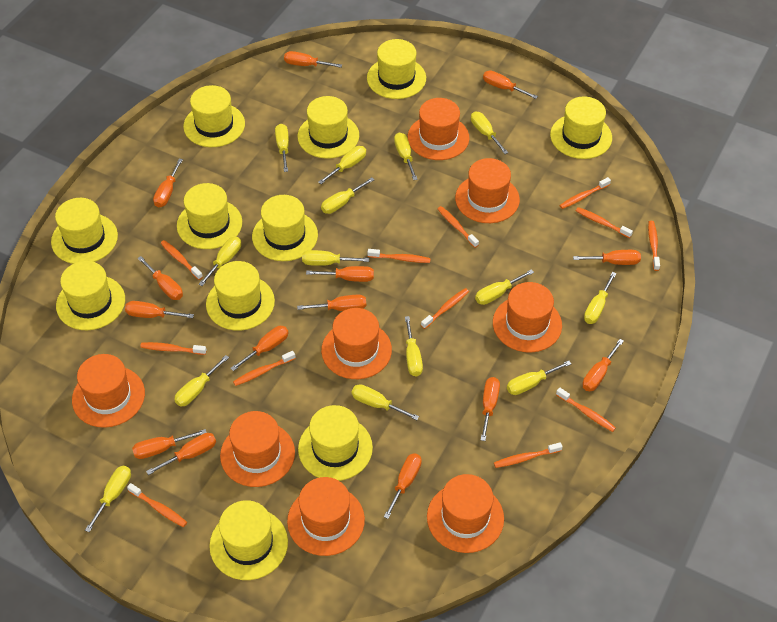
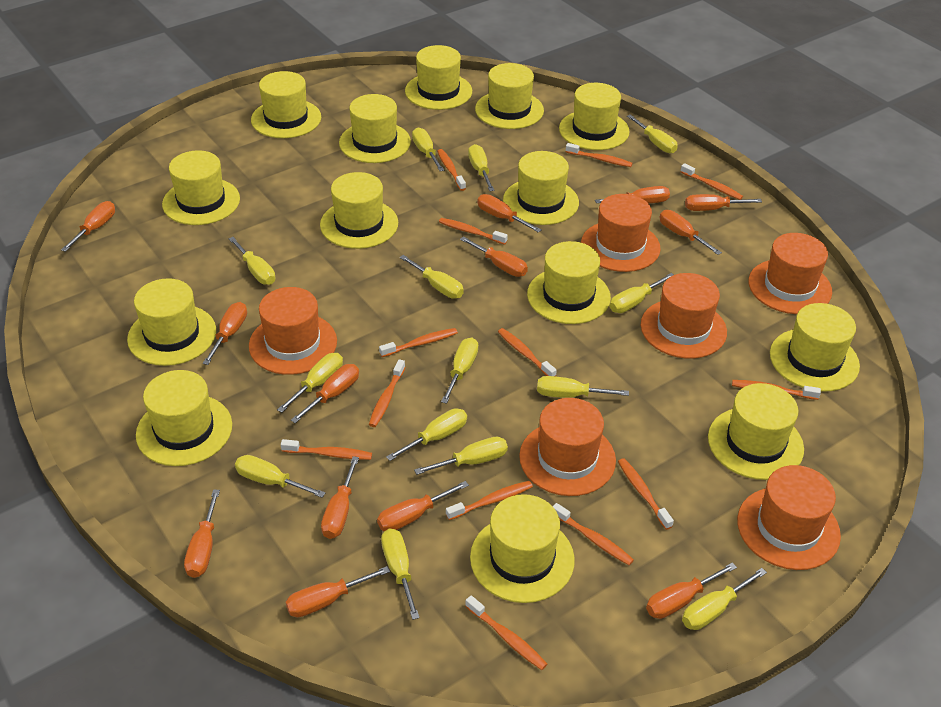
orange hat: 8 -> 6
orange screwdriver: 14 -> 13
orange toothbrush: 12 -> 13
yellow hat: 11 -> 14

